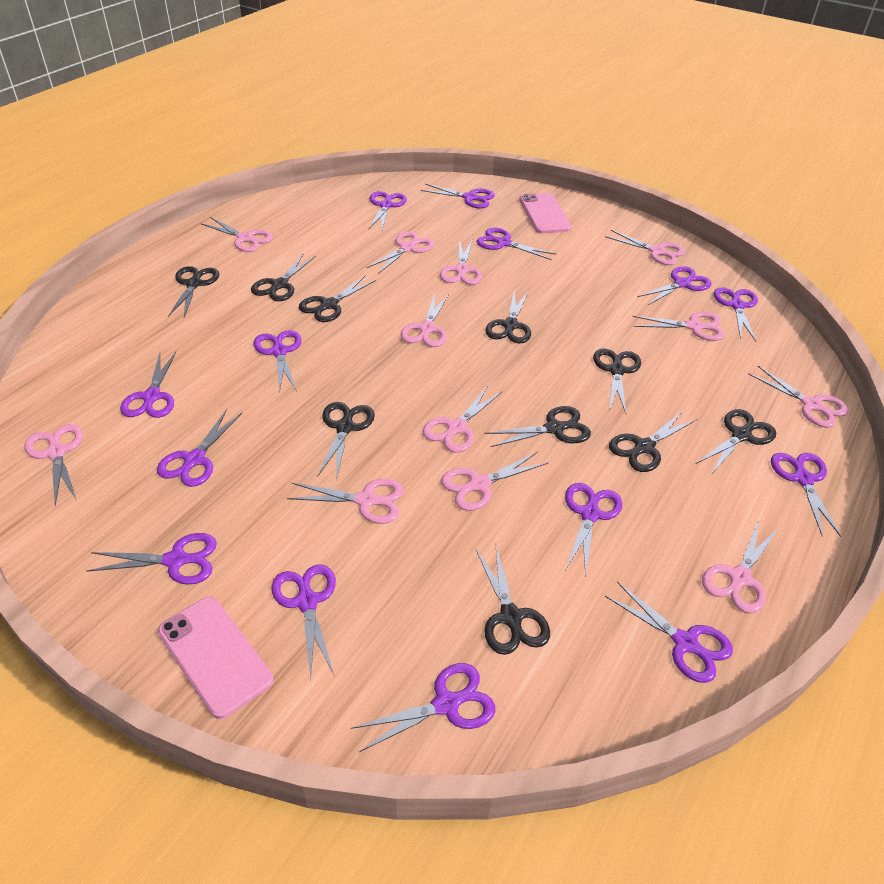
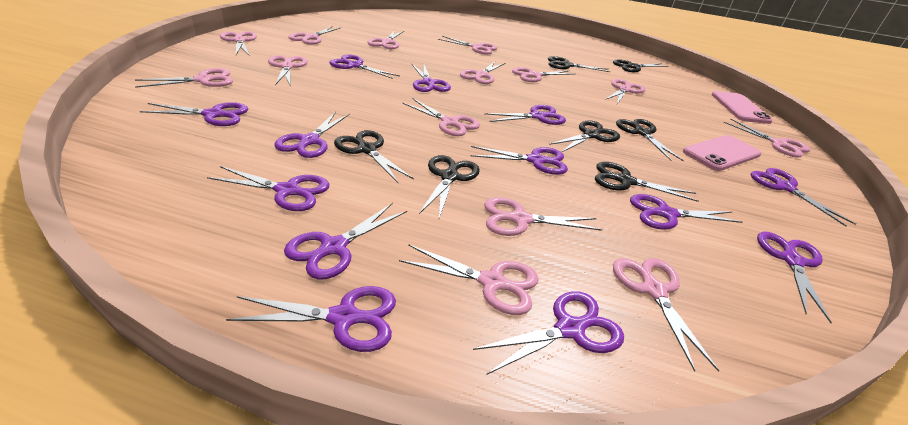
black scissors: 10 -> 7
pink scissors: 12 -> 14
purple scissors: 14 -> 13

